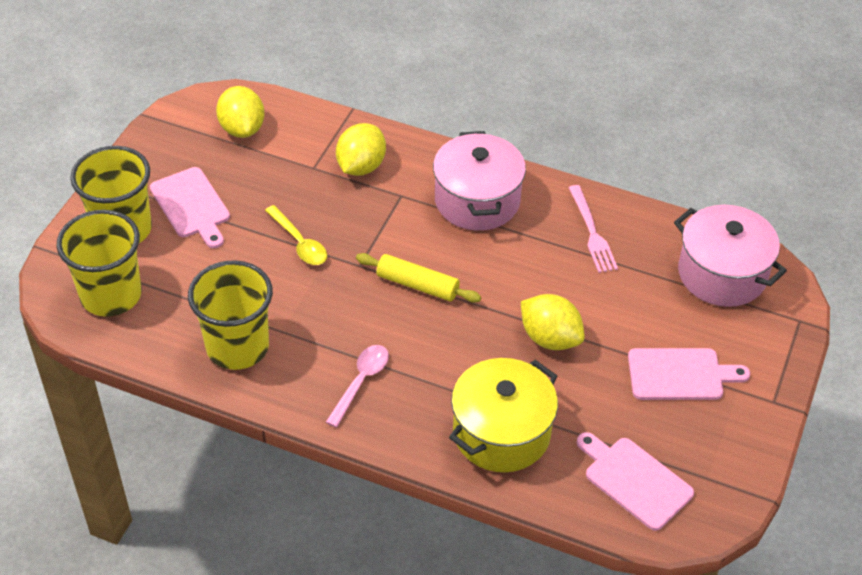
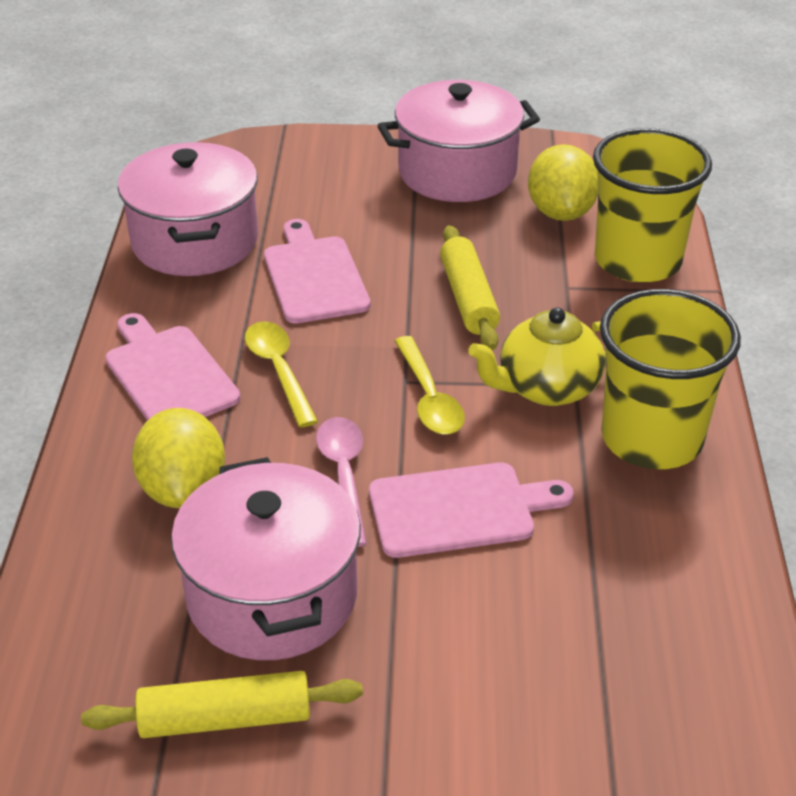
pink fork: 1 -> 0
pink pot: 2 -> 3
yellow cup: 3 -> 2
yellow lemon: 3 -> 2
yellow pot: 1 -> 0
yellow rolling pin: 1 -> 2
yellow spoon: 1 -> 2
yellow teapot: 0 -> 1

